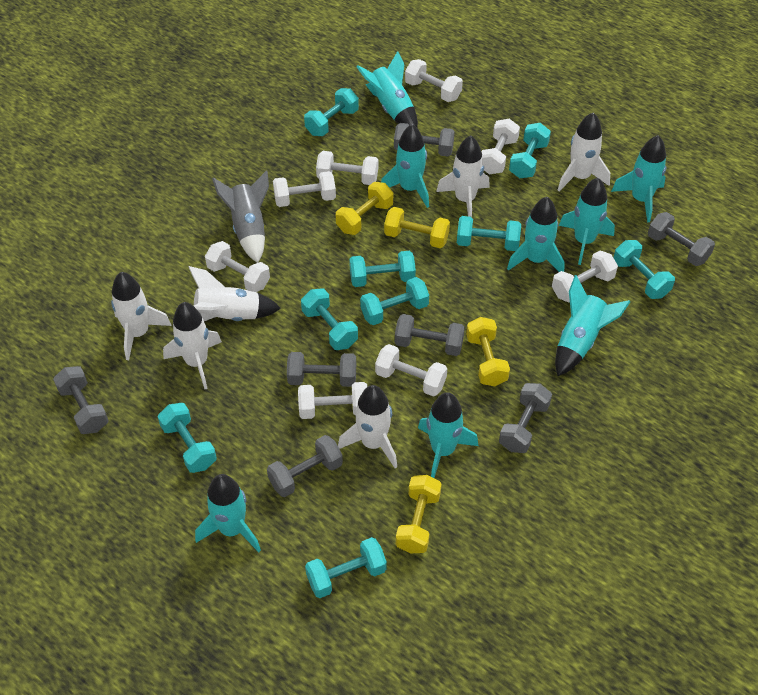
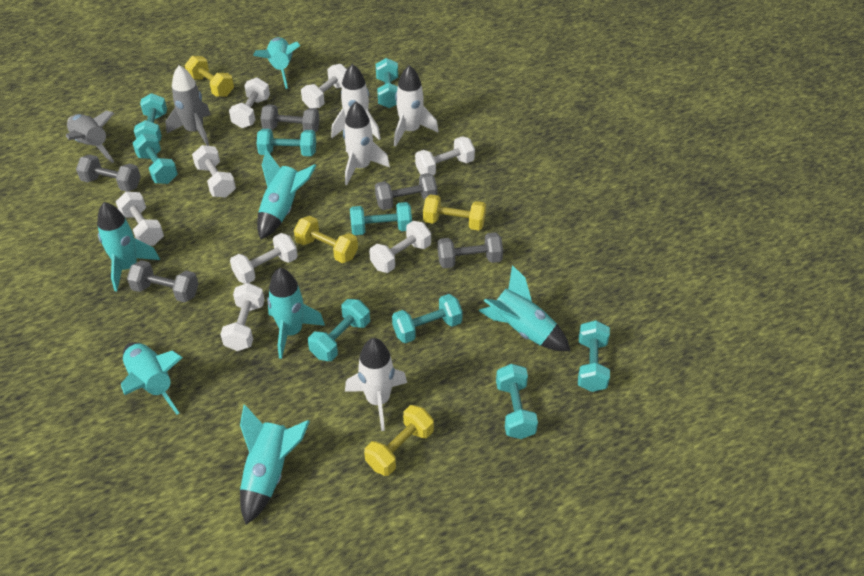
grey dumbbell: 7 -> 5
grey rocket: 1 -> 2
turquoise rocket: 8 -> 7
white rocket: 6 -> 4

